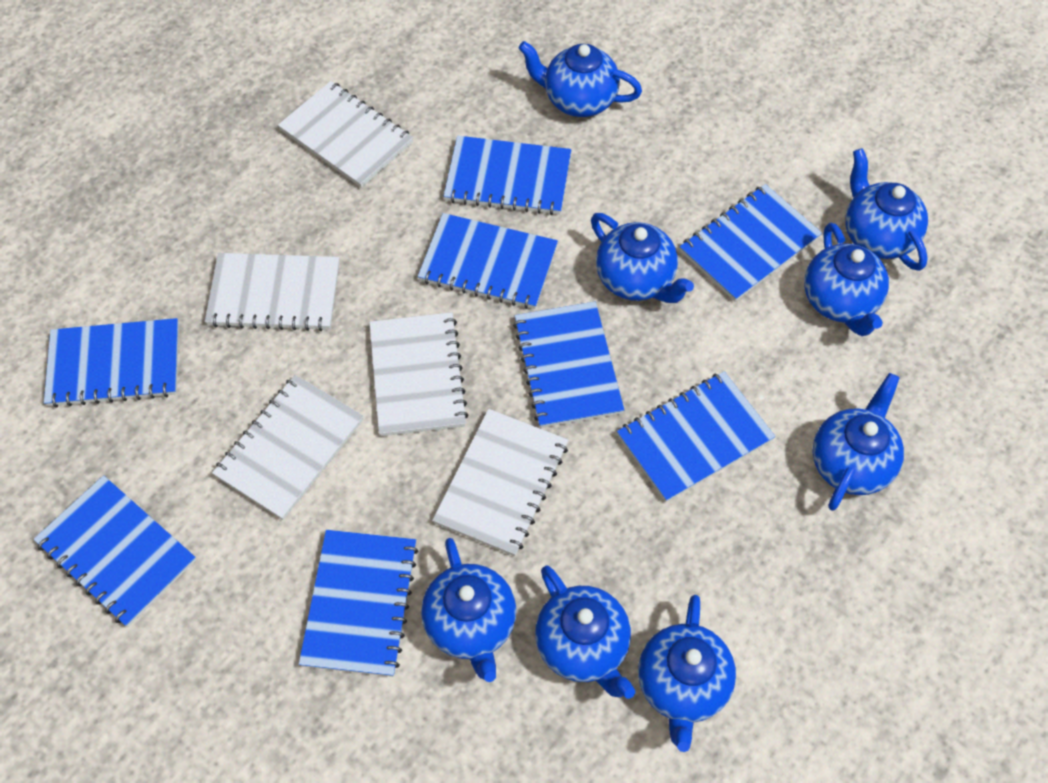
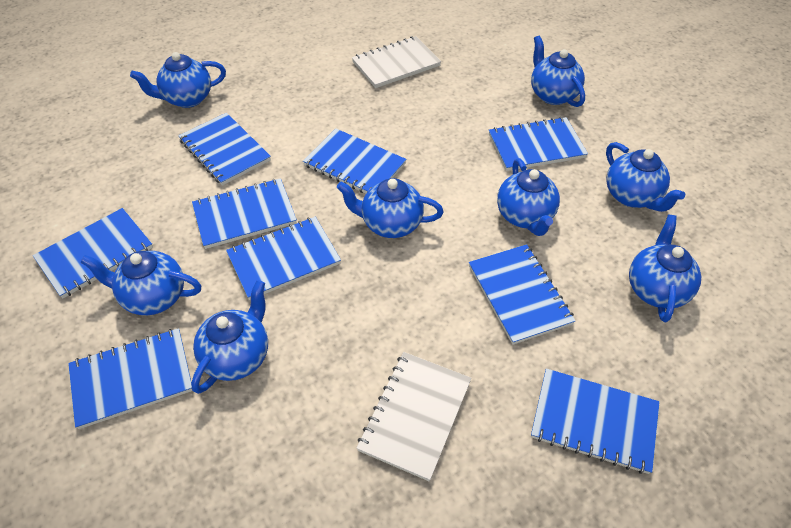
blue notebook: 8 -> 9
white notebook: 5 -> 2

